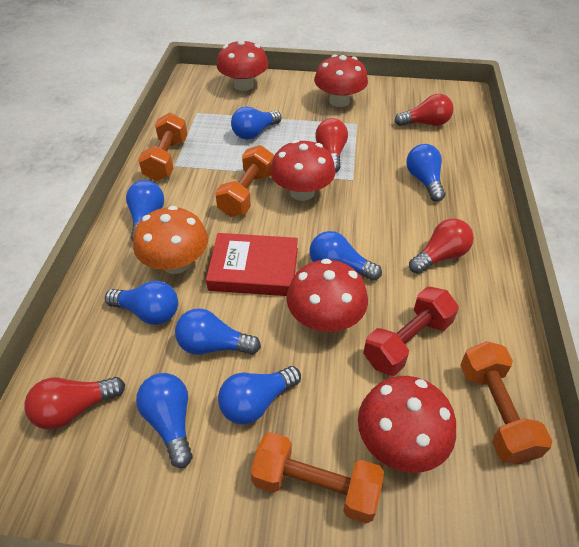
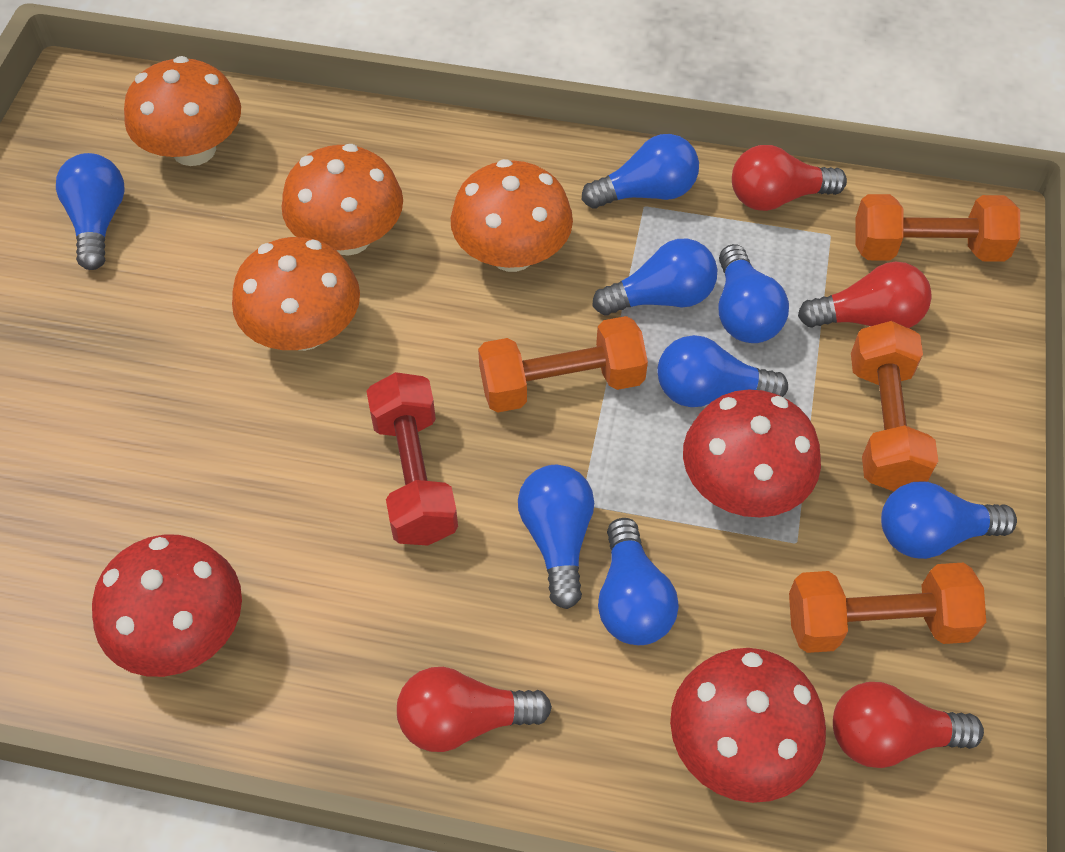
orange mushroom: 1 -> 4
red book: 1 -> 0
red mushroom: 5 -> 3

